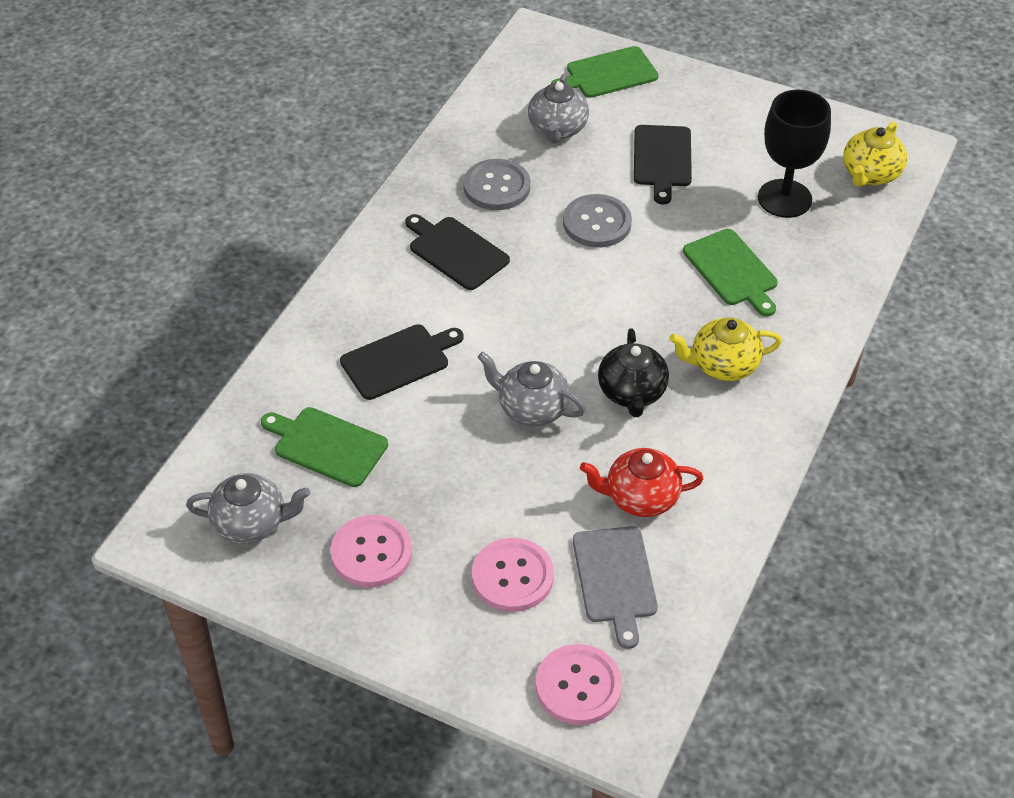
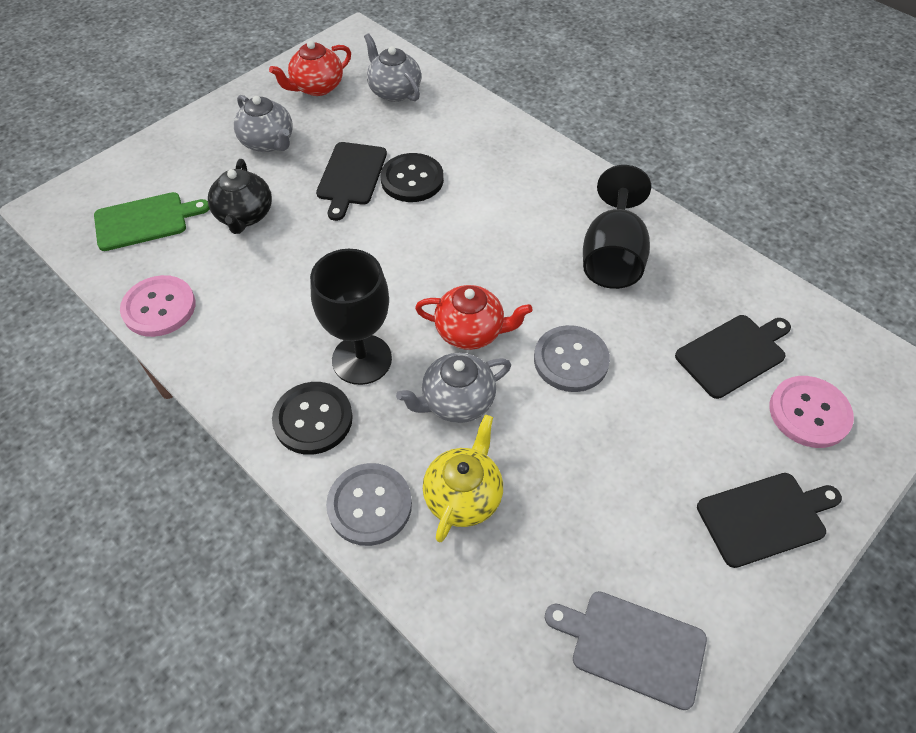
black button: 0 -> 2
black goblet: 1 -> 2
green cutting board: 3 -> 1
pink button: 3 -> 2
red teapot: 1 -> 2
yellow teapot: 2 -> 1

